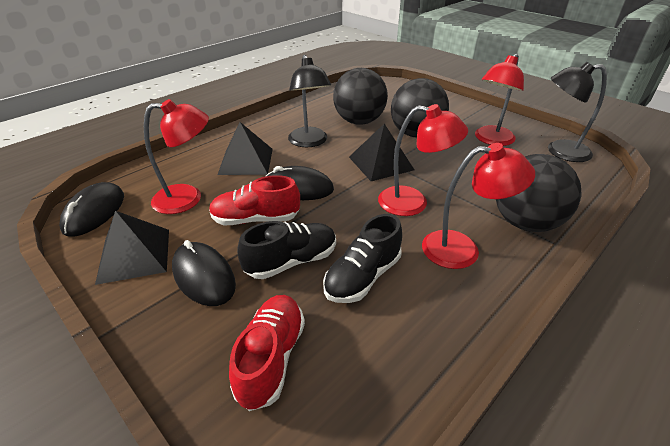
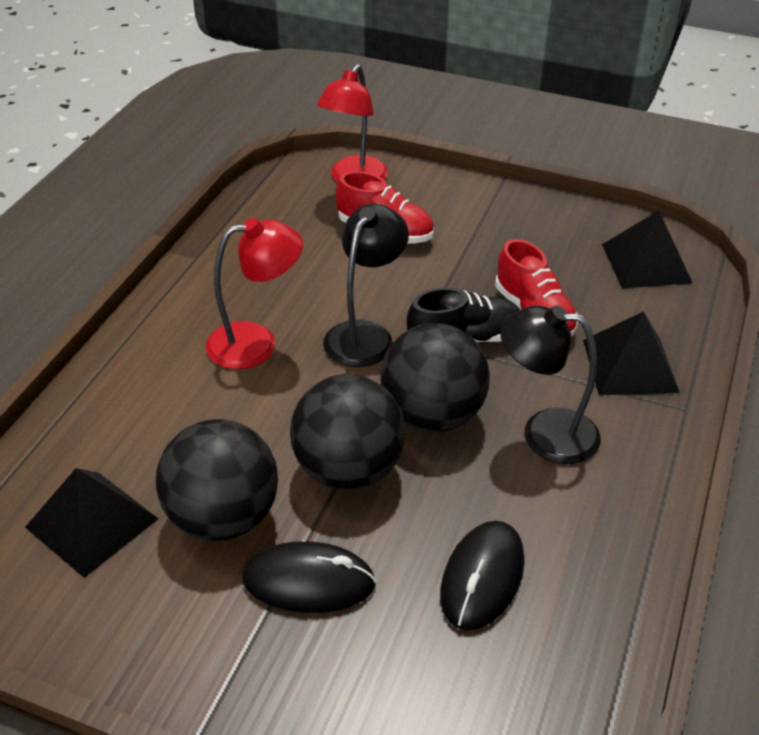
black mouse: 3 -> 2
black shoe: 2 -> 1
red lamp: 4 -> 2

